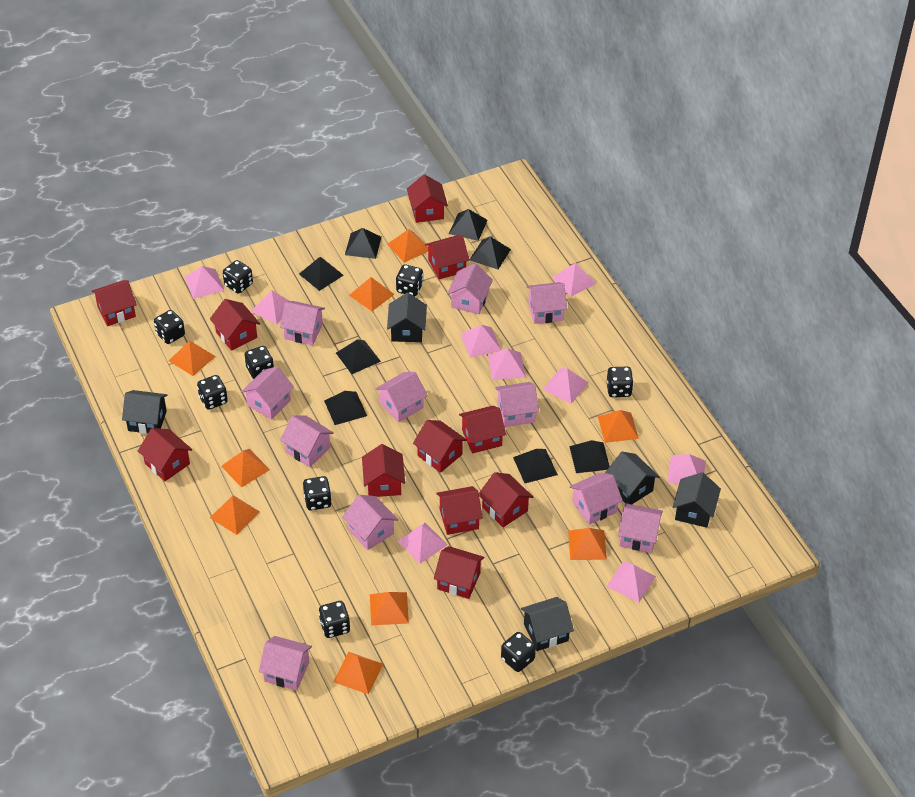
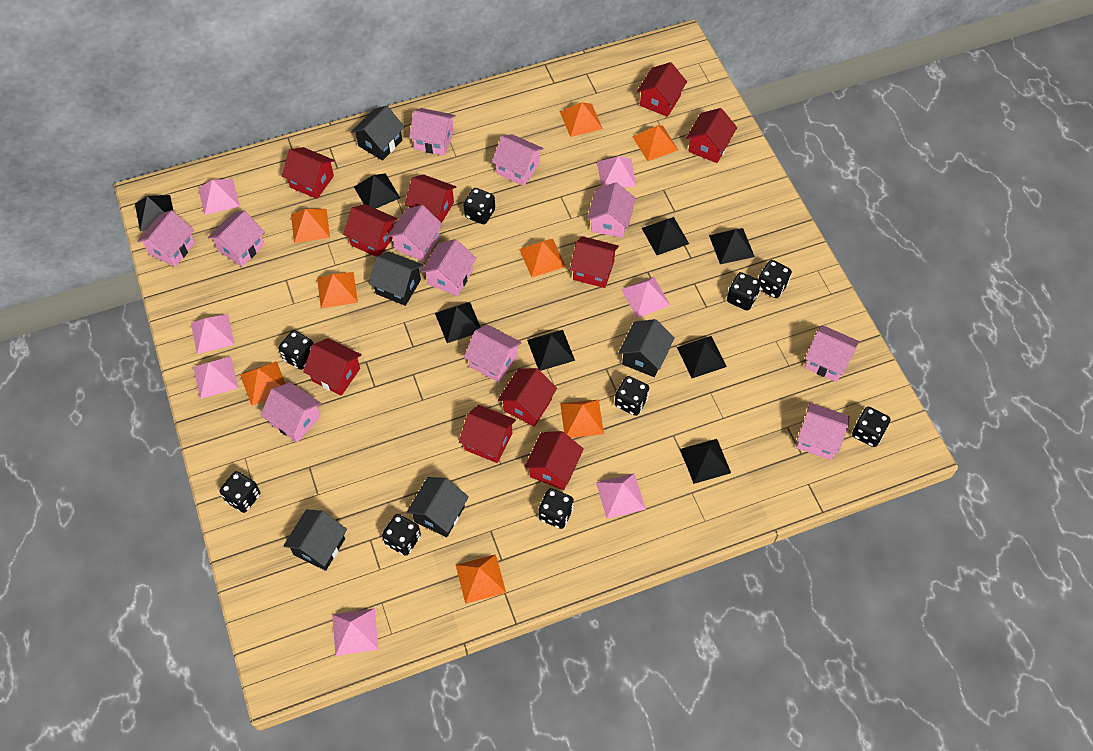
orange pyramid: 9 -> 8
pink pyramid: 9 -> 7
red house: 11 -> 10

